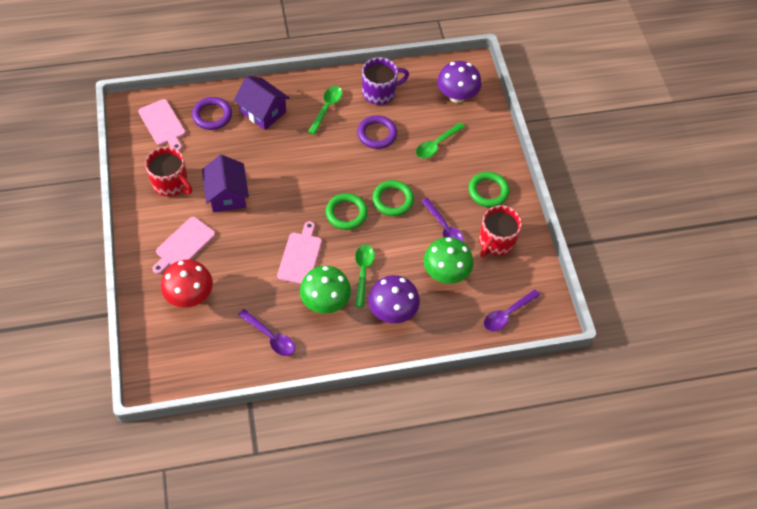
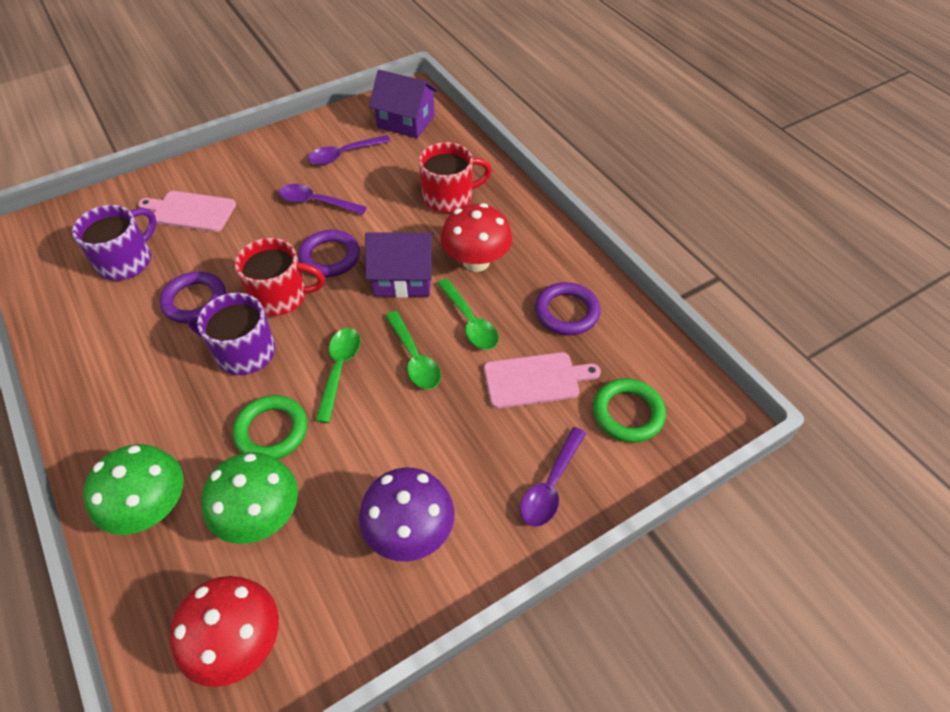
green ring: 3 -> 2
pink cutting board: 3 -> 2
purple mug: 1 -> 2
purple mushroom: 2 -> 1
purple ring: 2 -> 3
red mushroom: 1 -> 2

